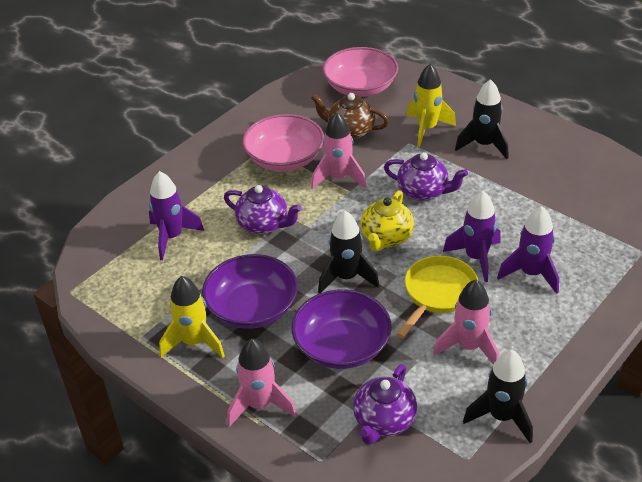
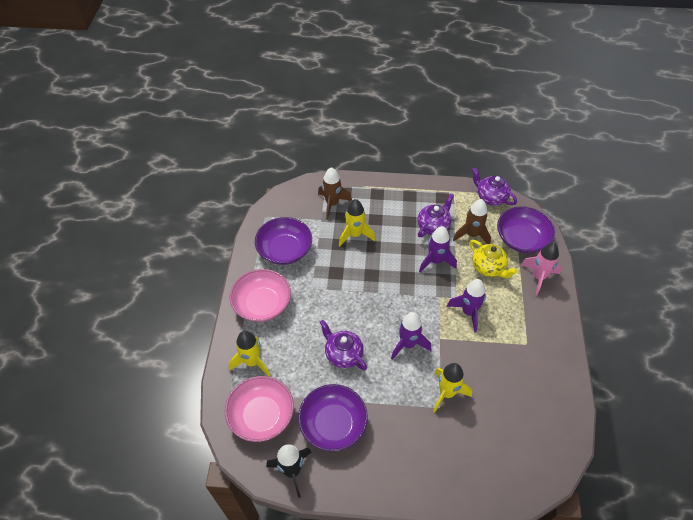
black rocket: 3 -> 1
brown rocket: 0 -> 2
brown teapot: 1 -> 0
pink rocket: 3 -> 1
purple bowl: 2 -> 3
yellow pan: 1 -> 0
yellow rocket: 2 -> 3

